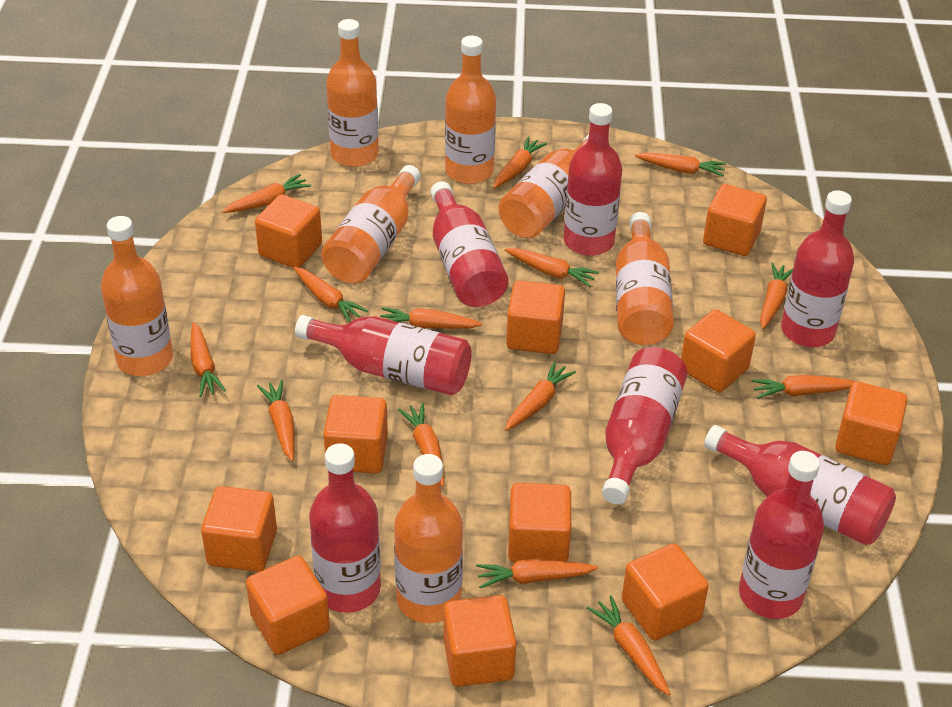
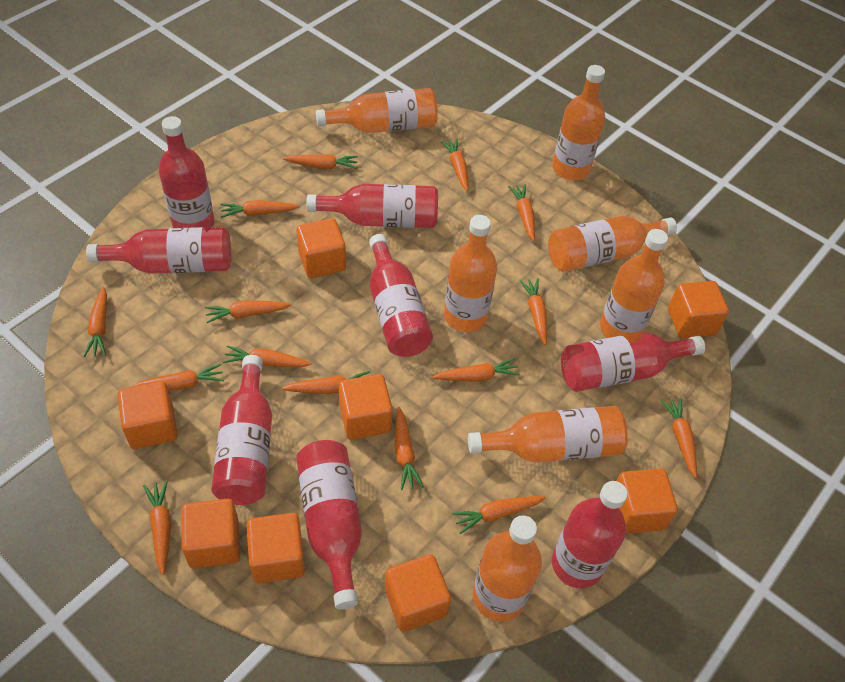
orange carrot: 14 -> 15
orange cube: 11 -> 8

